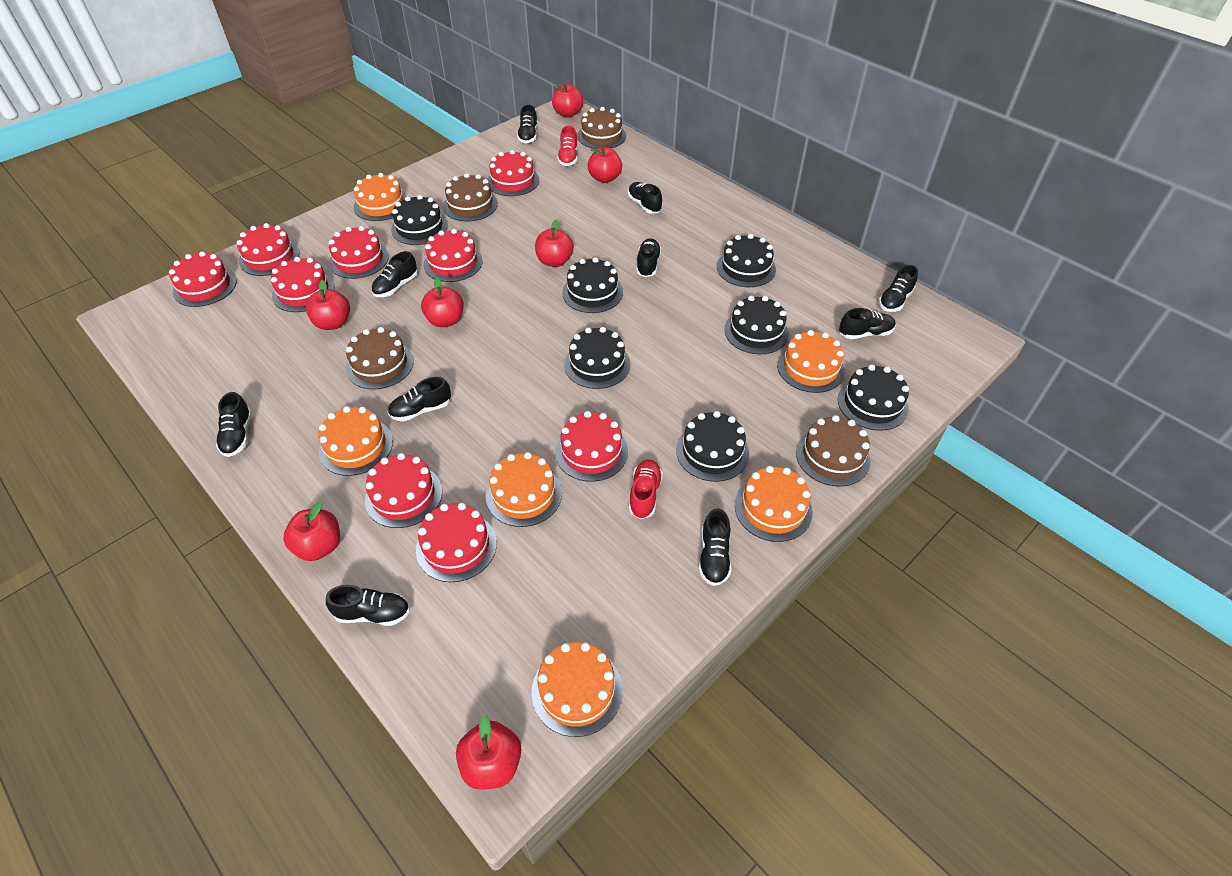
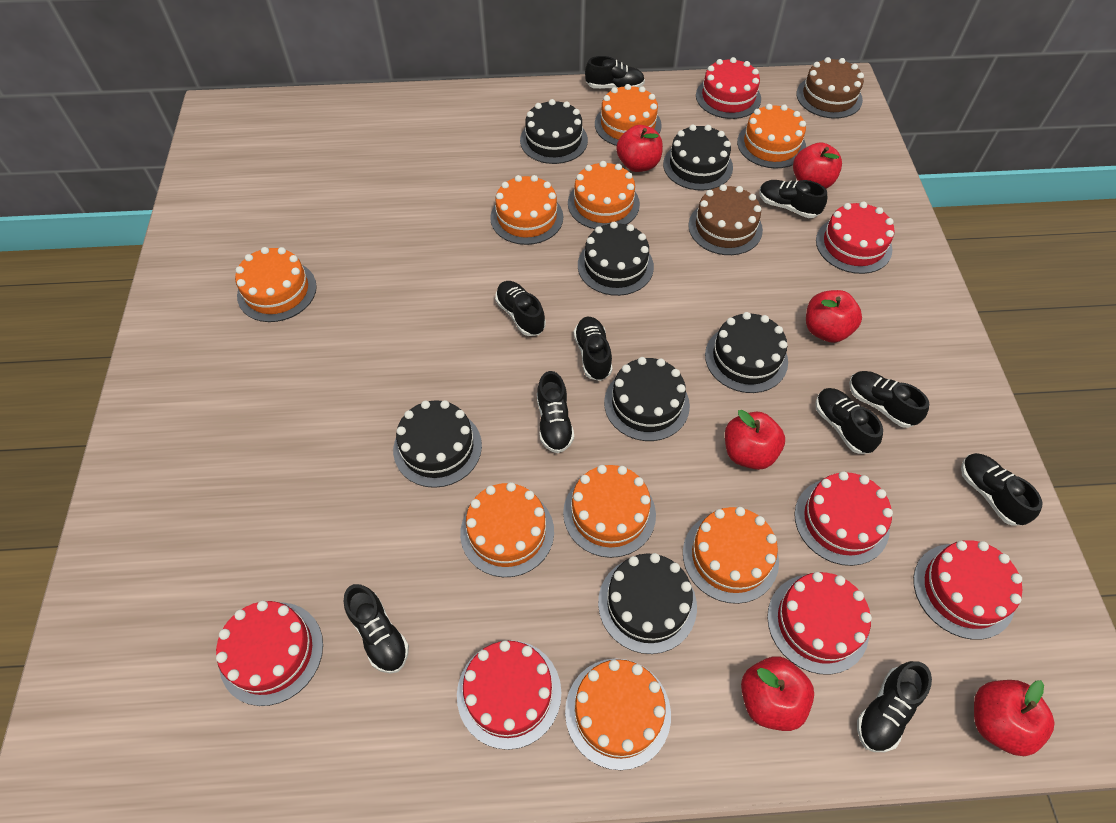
brown cake: 4 -> 2
orange cake: 6 -> 9
red apple: 7 -> 6
red cake: 9 -> 7
red shoe: 2 -> 0

